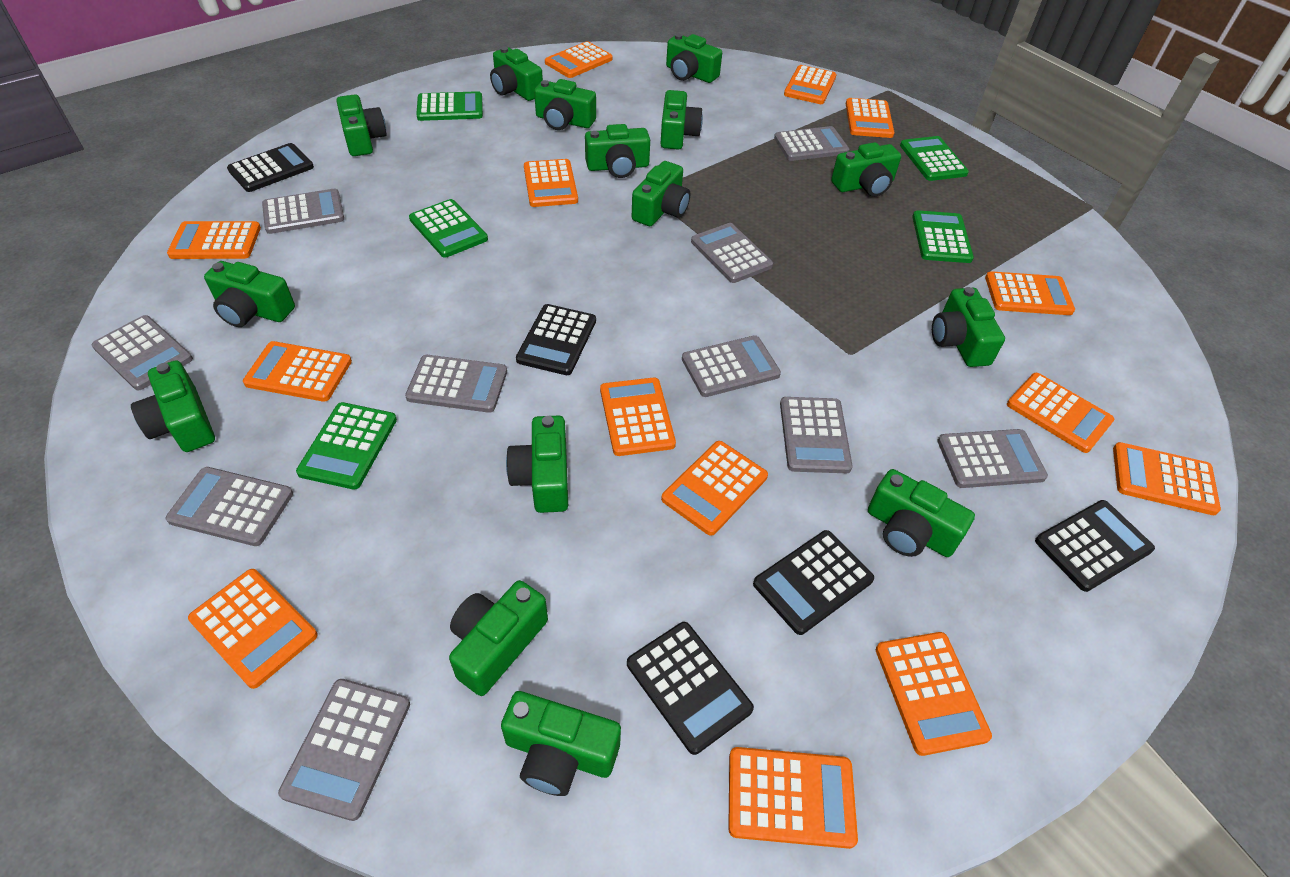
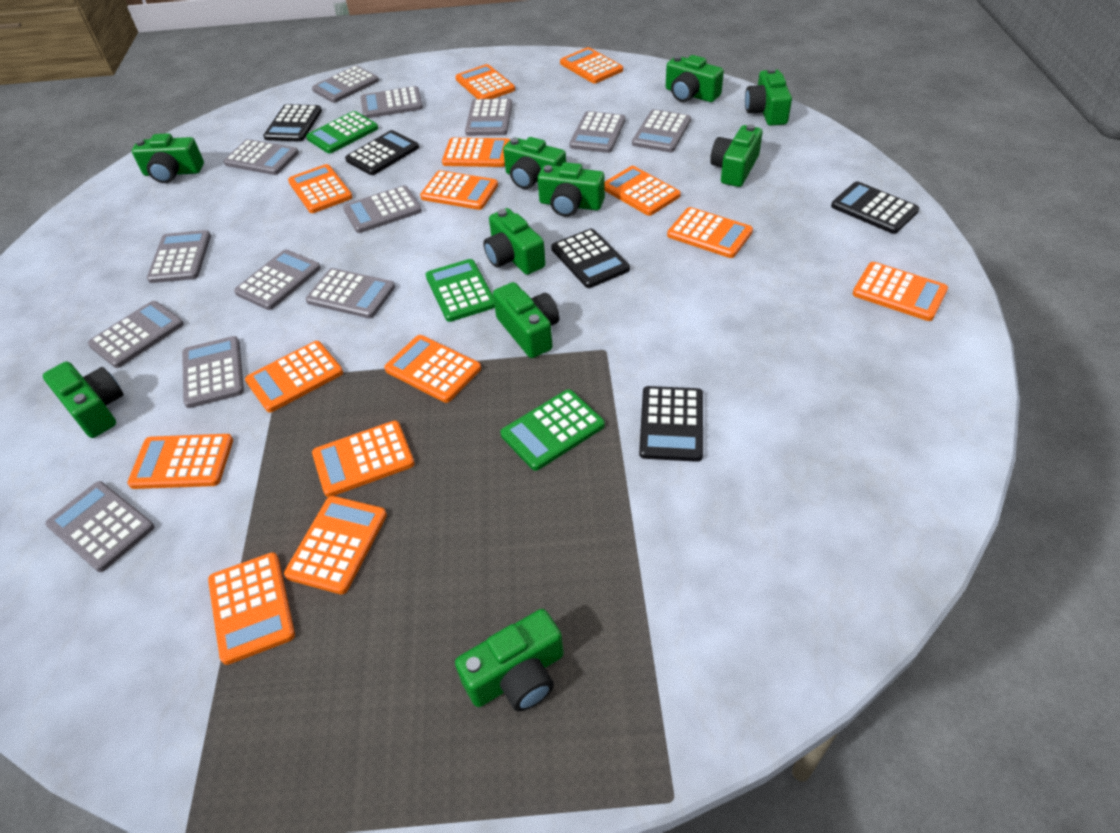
green calculator: 5 -> 3
green camera: 15 -> 10
grey calculator: 10 -> 13

